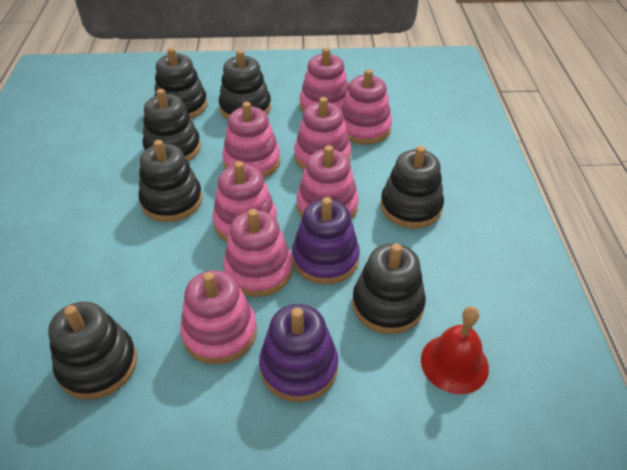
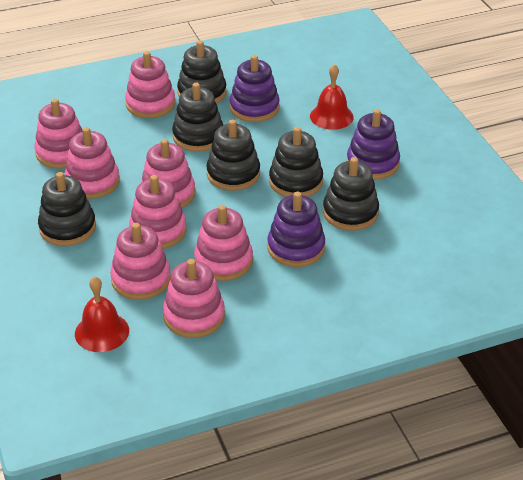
black stacking toy: 7 -> 6
purple stacking toy: 2 -> 3
red bell: 1 -> 2

